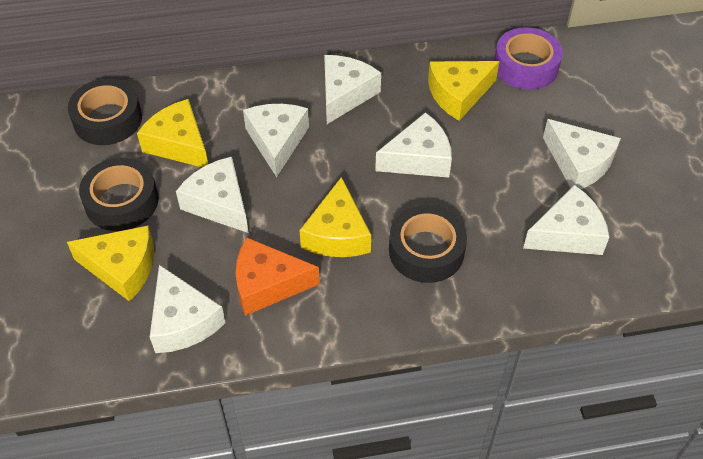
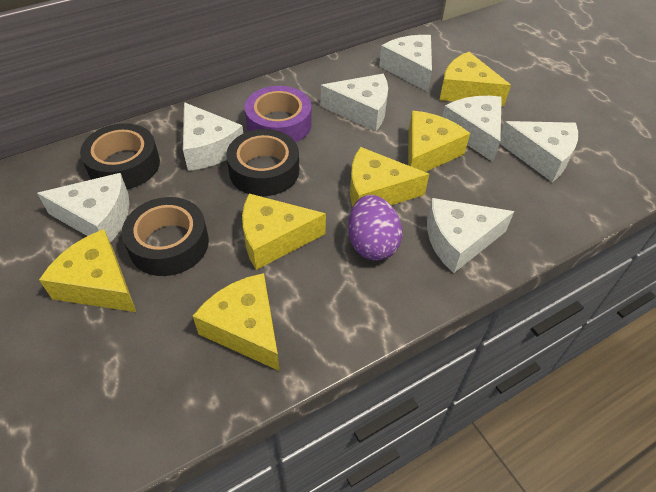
orange cheese: 1 -> 0
purple egg: 0 -> 1
yellow cheese: 4 -> 6

